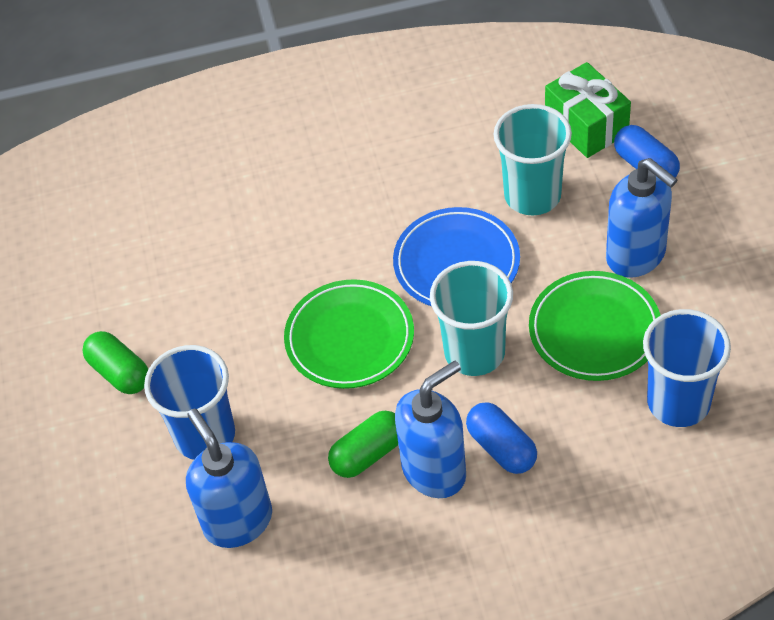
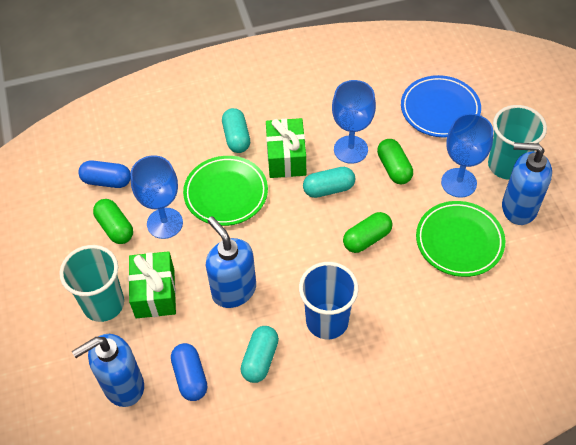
blue cup: 2 -> 1
blue goblet: 0 -> 3
green capsule: 2 -> 3
green gift: 1 -> 2
turquoise capsule: 0 -> 3

